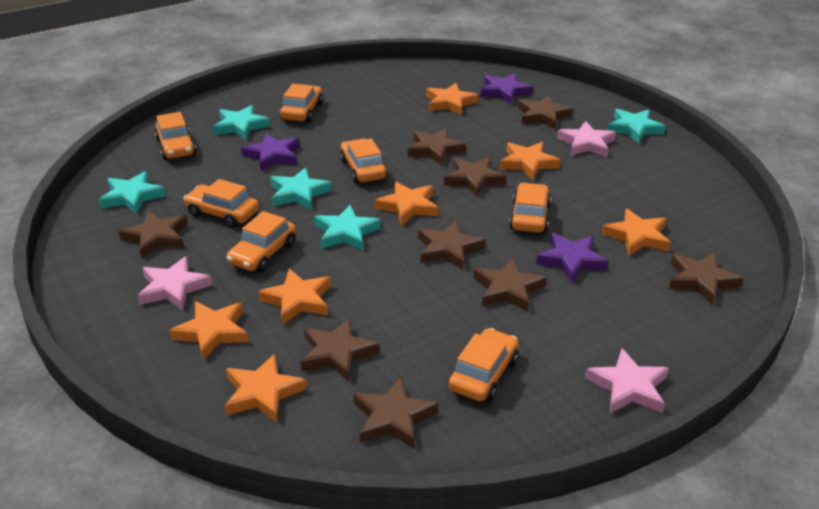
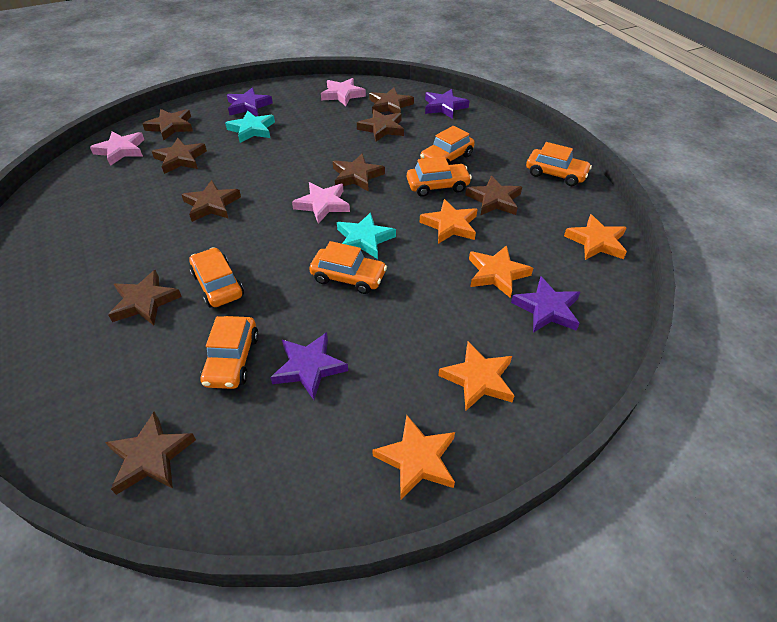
orange car: 7 -> 6
orange star: 7 -> 5
purple star: 3 -> 4
turquoise star: 5 -> 2

